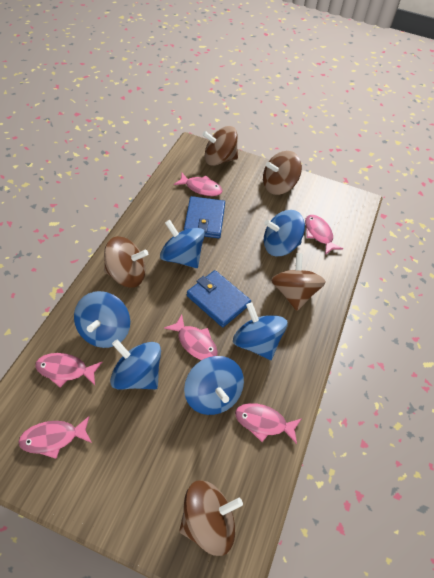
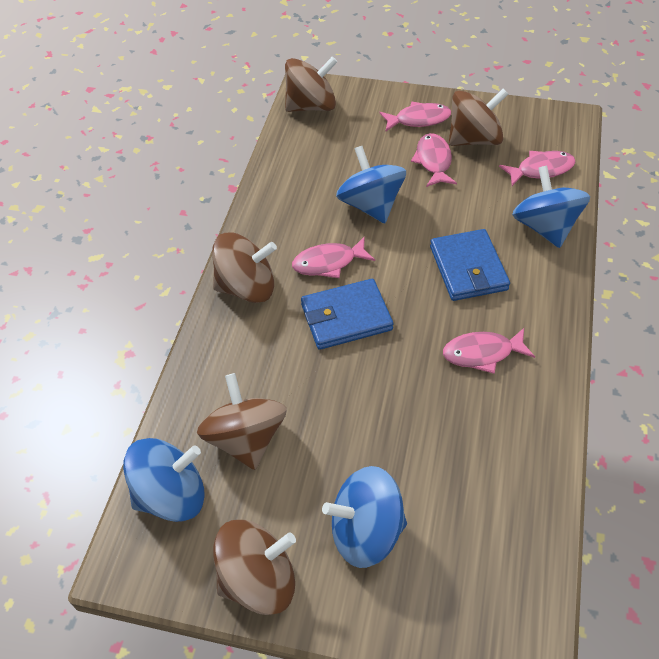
blue spinning top: 6 -> 4
pink fish: 6 -> 5

